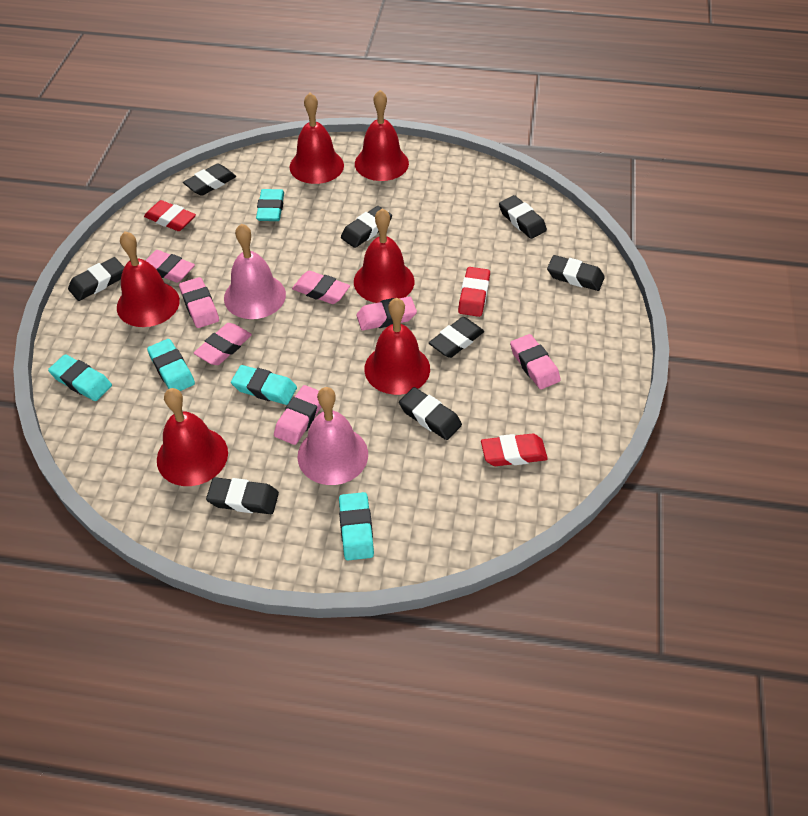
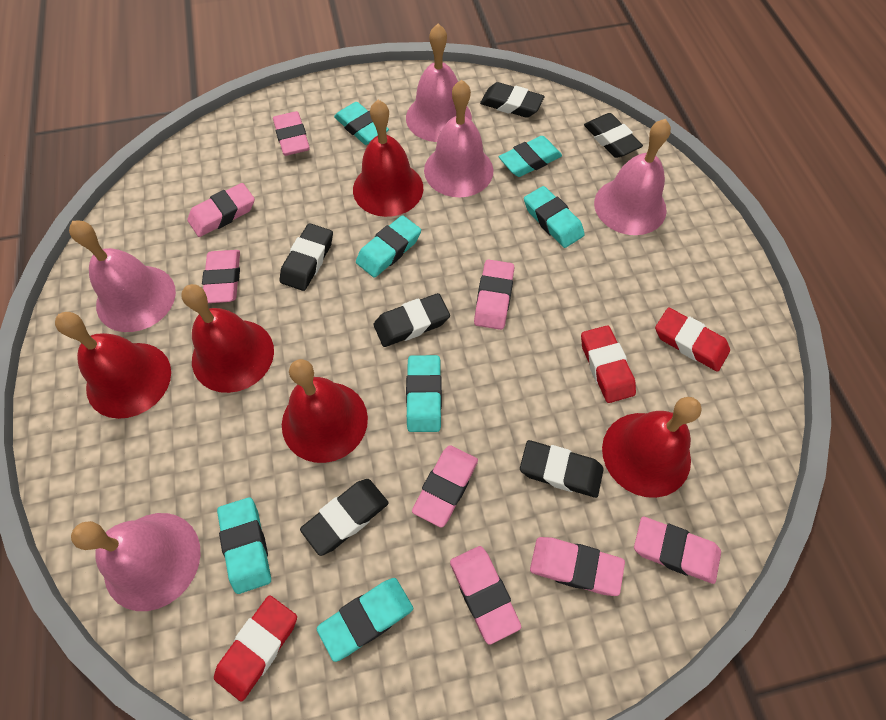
black eraser: 8 -> 6
pink bell: 2 -> 5
pink eraser: 7 -> 8
red bell: 6 -> 5
turquoise eraser: 5 -> 7

